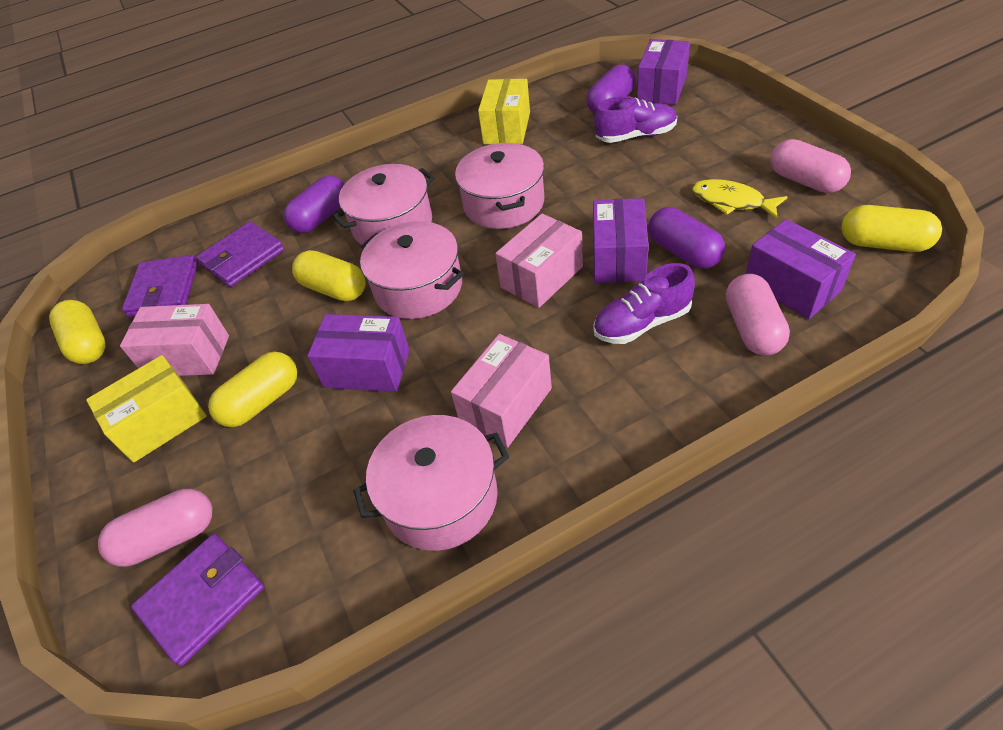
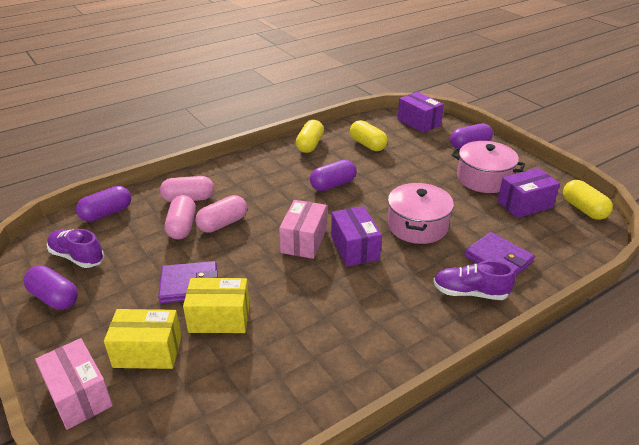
pink box: 3 -> 2
pink pot: 4 -> 2
purple box: 4 -> 3
purple capsule: 3 -> 4
purple wallet: 3 -> 2
yellow capsule: 4 -> 3
yellow fish: 1 -> 0

